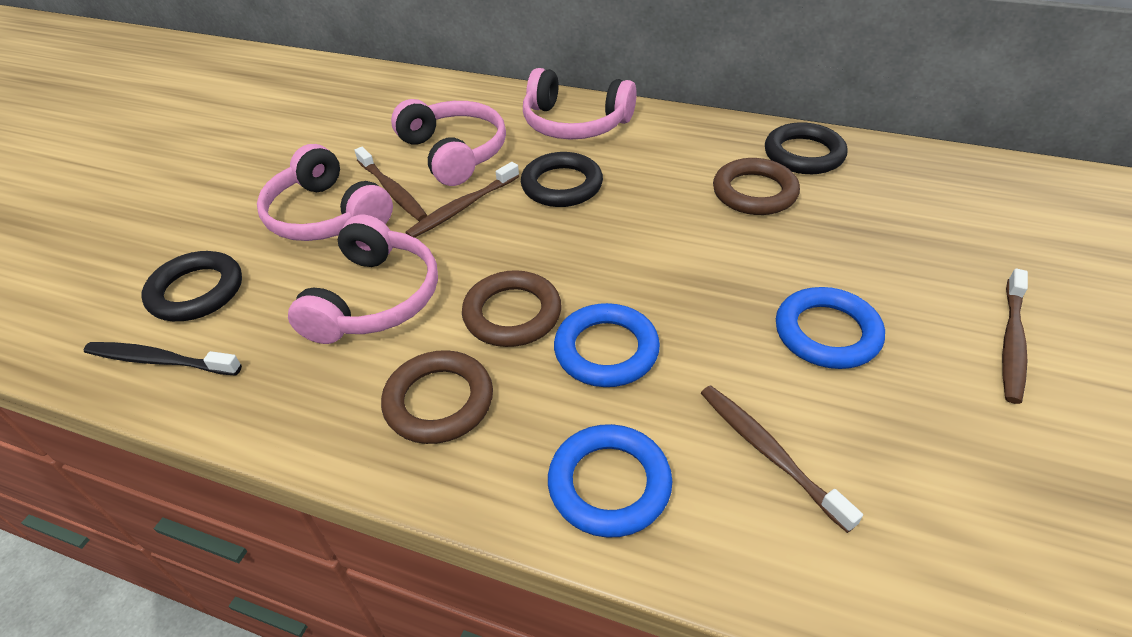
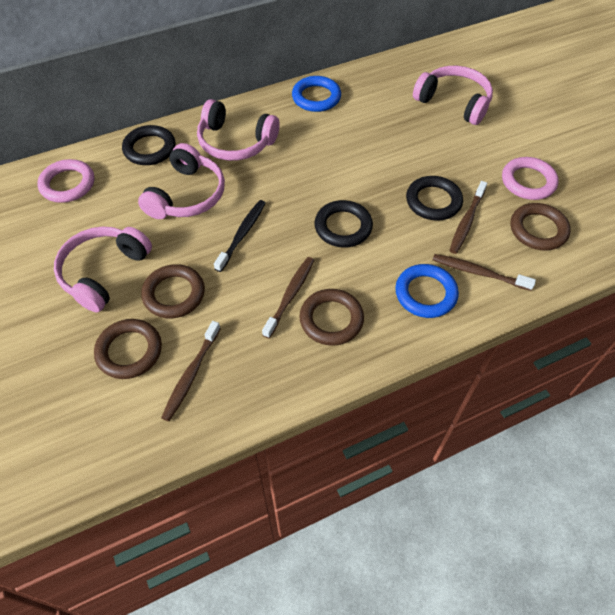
blue ring: 3 -> 2
brown ring: 3 -> 4
pink ring: 0 -> 2

